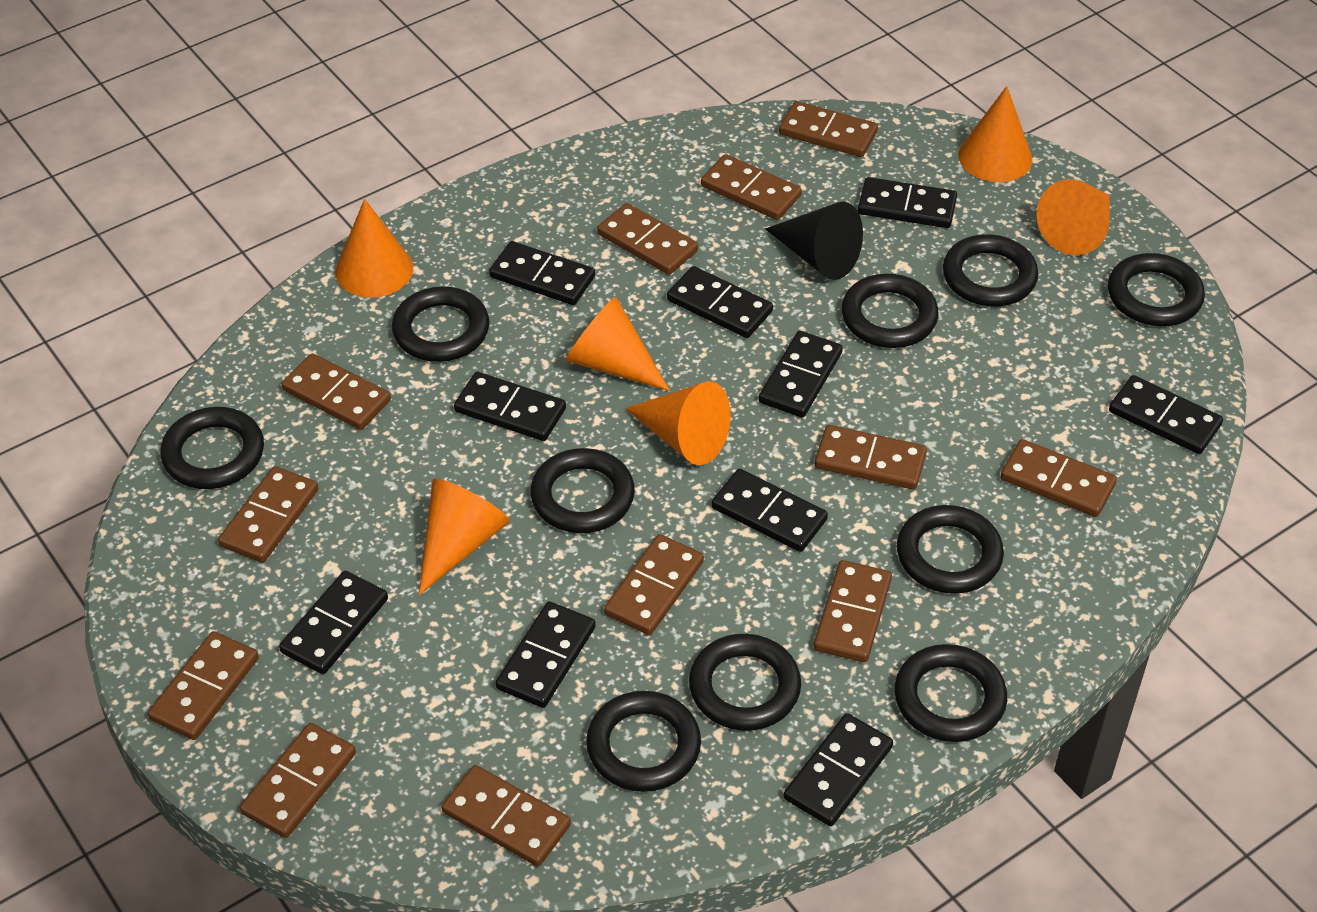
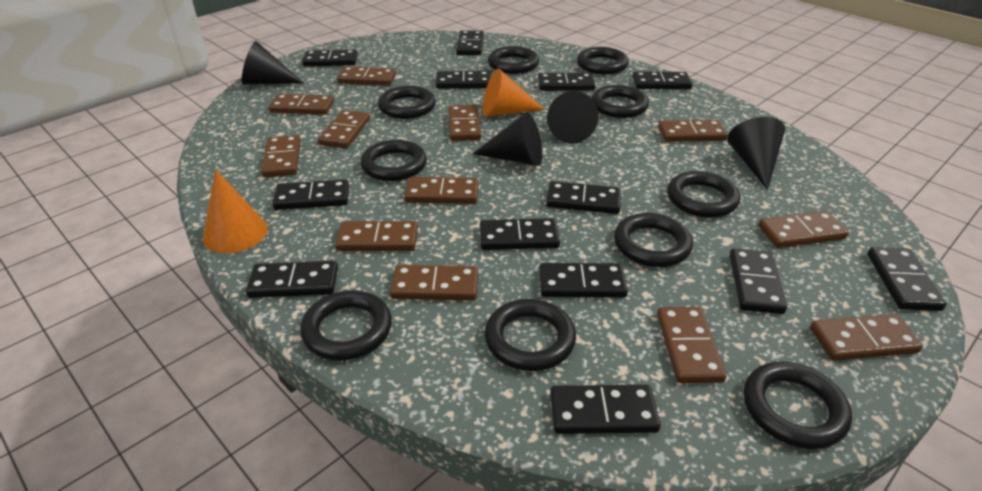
black cone: 1 -> 4
black domino: 10 -> 13
orange cone: 6 -> 2

